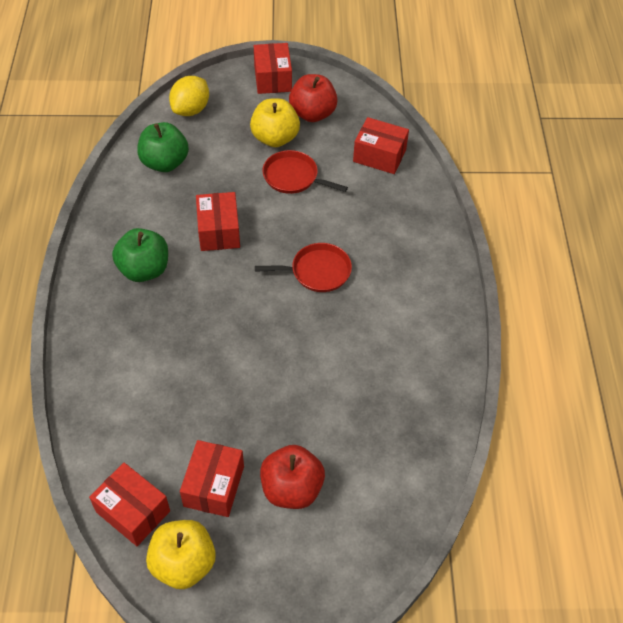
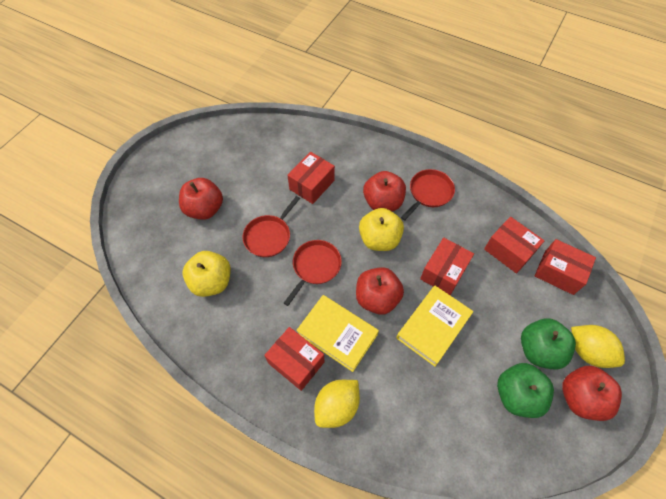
red apple: 2 -> 4
red pan: 2 -> 3
yellow book: 0 -> 2
yellow lemon: 1 -> 2

